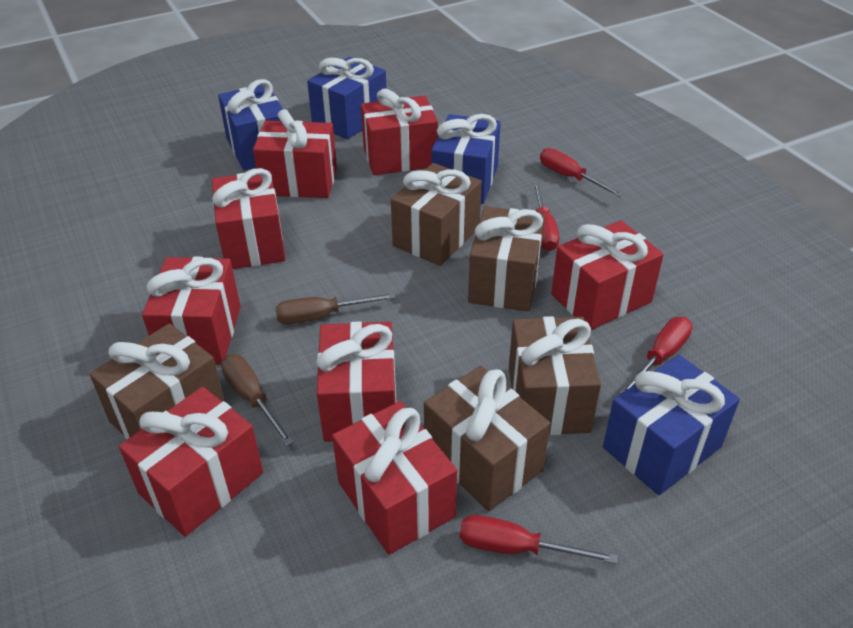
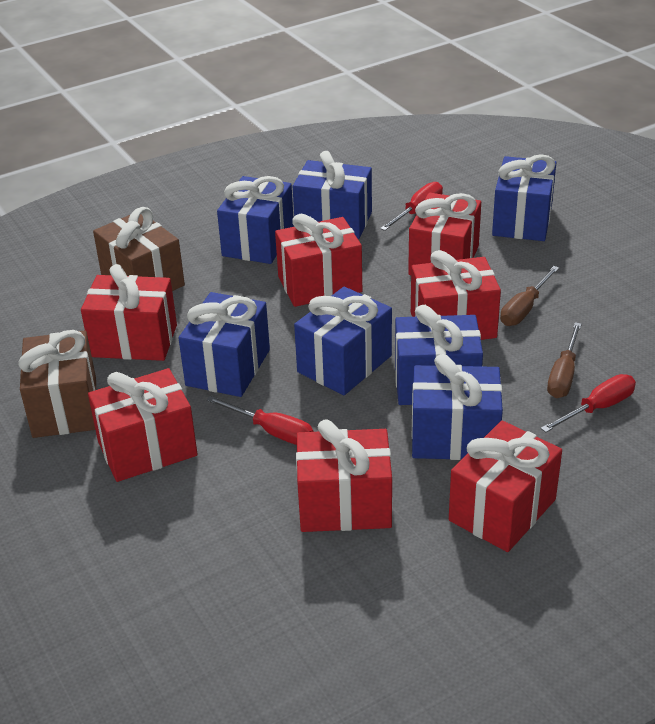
blue gift: 4 -> 7
brown gift: 5 -> 2
red gift: 8 -> 7
red screwdriver: 4 -> 3

